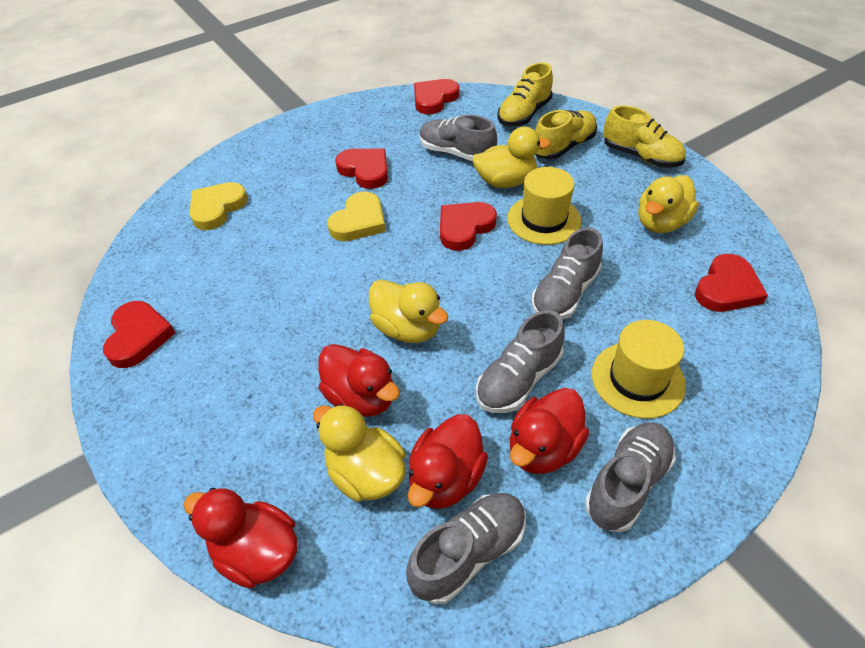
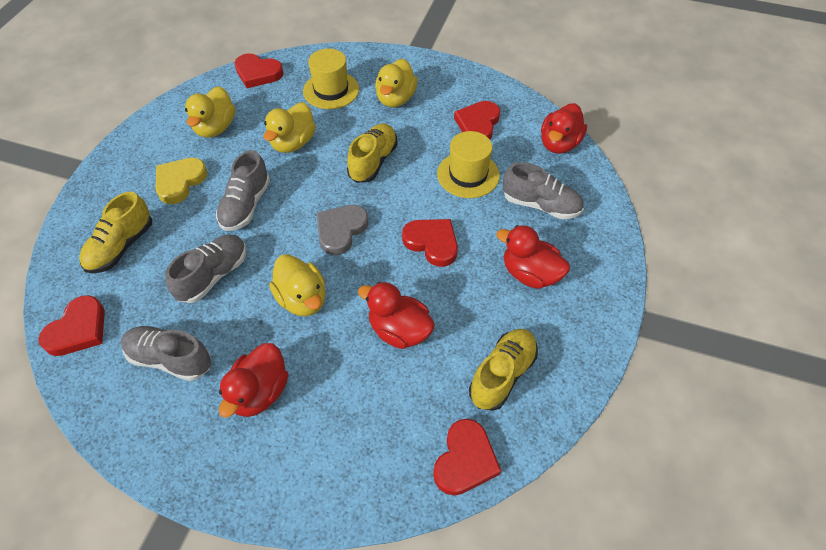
grey heart: 0 -> 1
grey shoe: 5 -> 4
yellow heart: 2 -> 1

